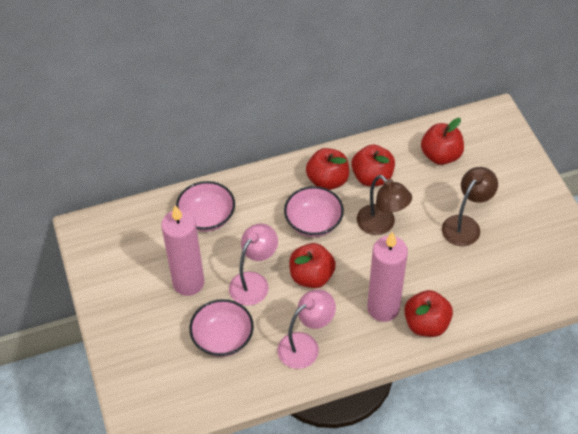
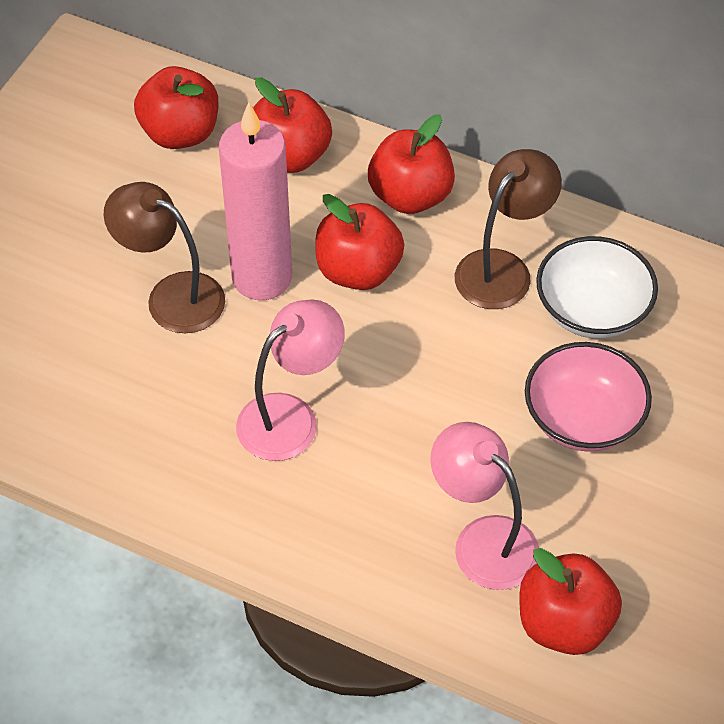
pink bowl: 3 -> 1
pink candle: 2 -> 1
white bowl: 0 -> 1

